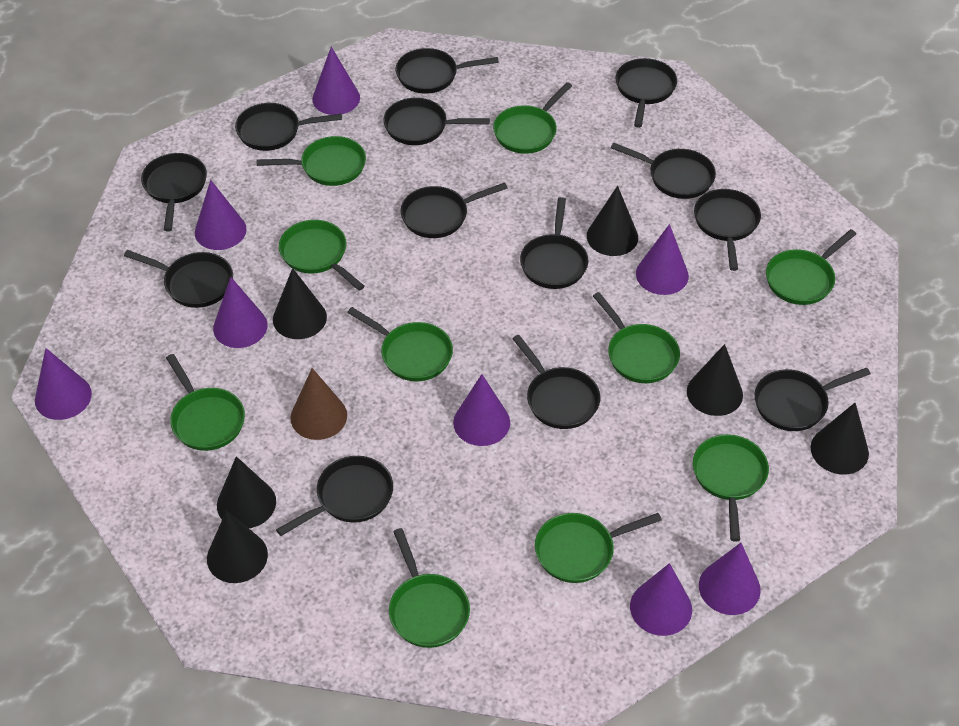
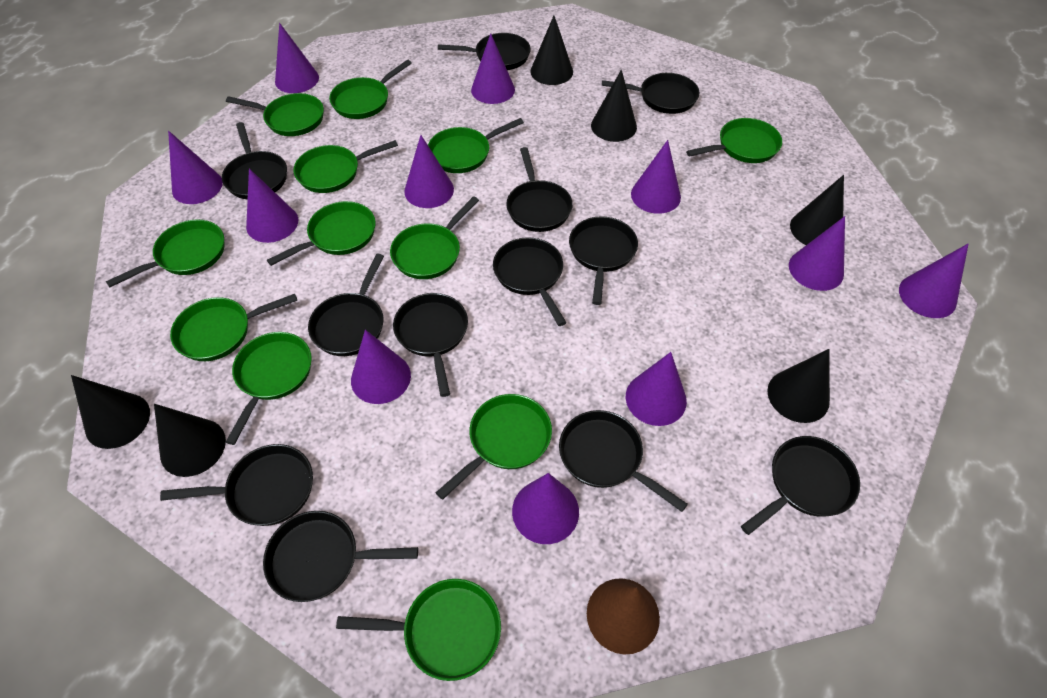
black pan: 13 -> 12
green pan: 10 -> 12
purple cone: 8 -> 11

